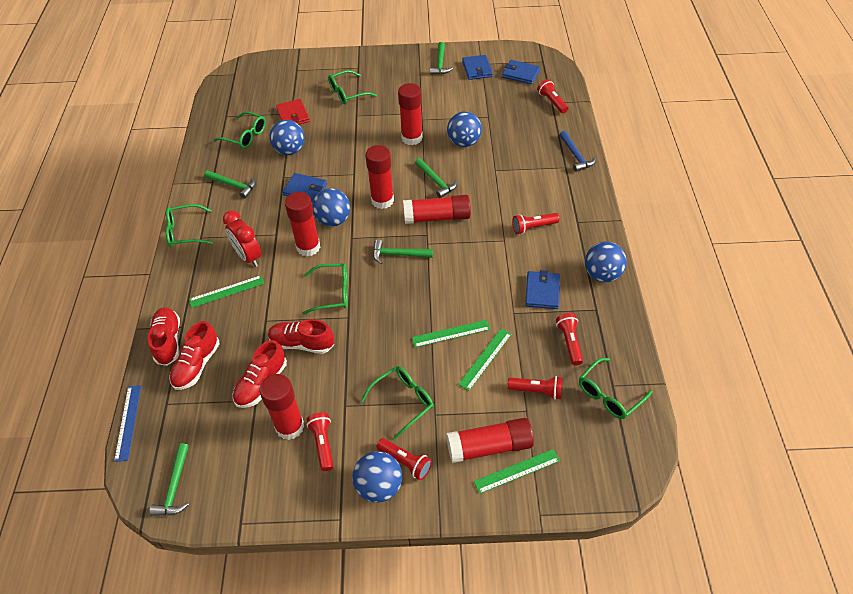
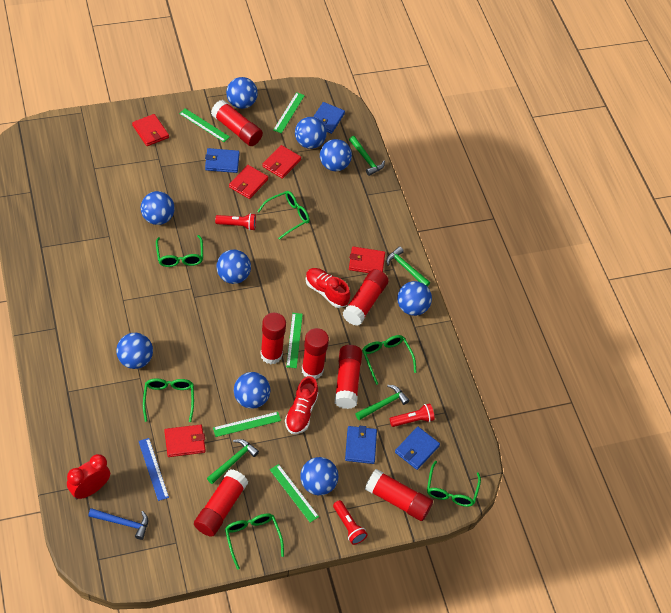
blue ball: 5 -> 9
green hammer: 5 -> 4
green ruler: 4 -> 5
red flashlight: 6 -> 3
red glue stick: 6 -> 7
red shoe: 4 -> 2
red wallet: 1 -> 5

